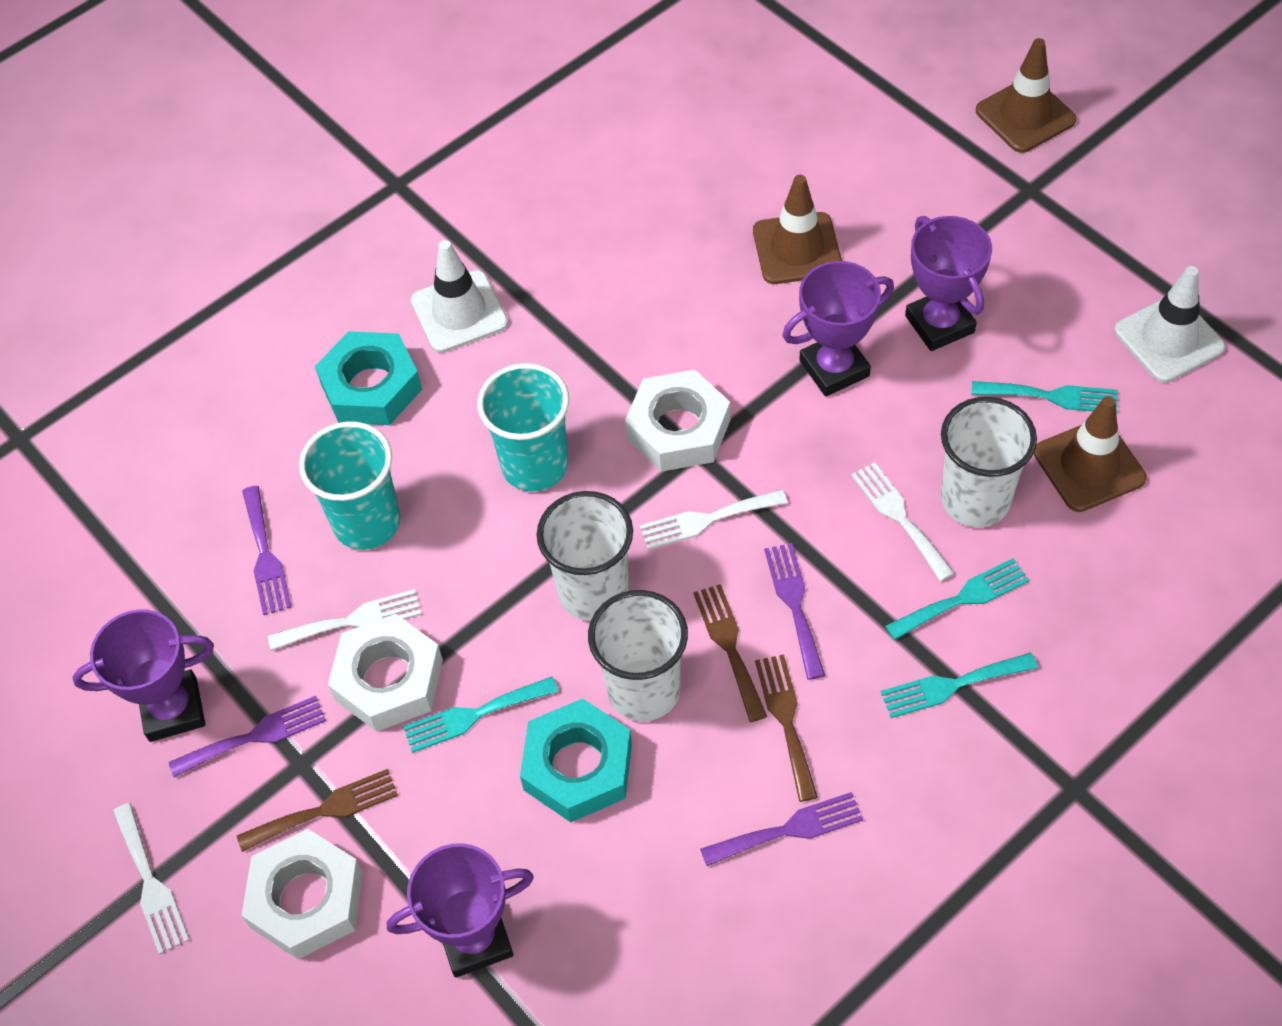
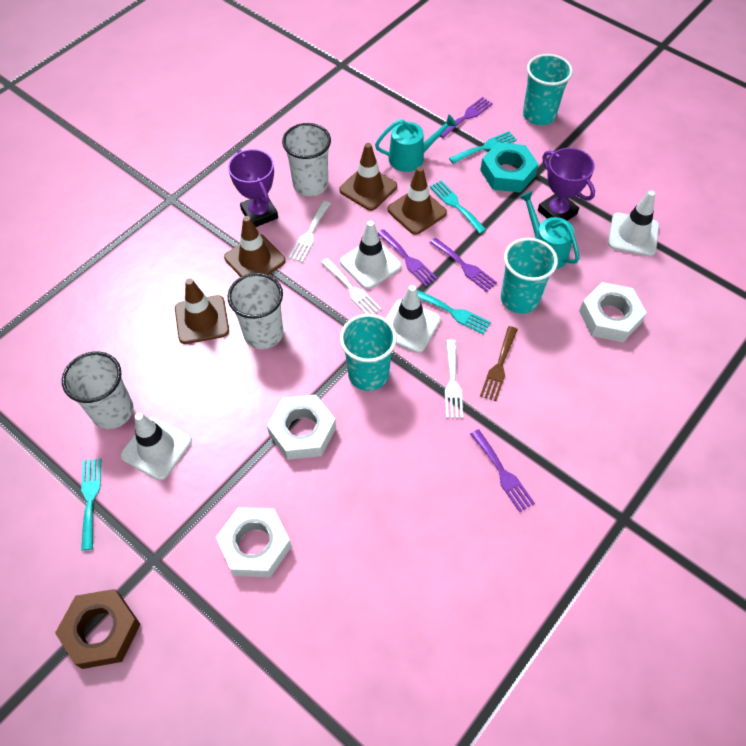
brown fork: 3 -> 1
brown nut: 0 -> 1
brown traffic cone: 3 -> 4
purple trophy: 4 -> 2
turquoise cup: 2 -> 3
turquoise nut: 2 -> 1
turquoise watering can: 0 -> 2
white fork: 4 -> 3
white traffic cone: 2 -> 4

